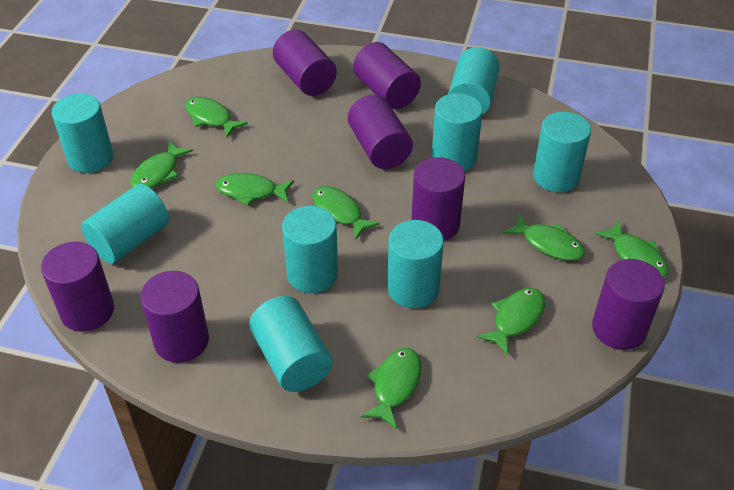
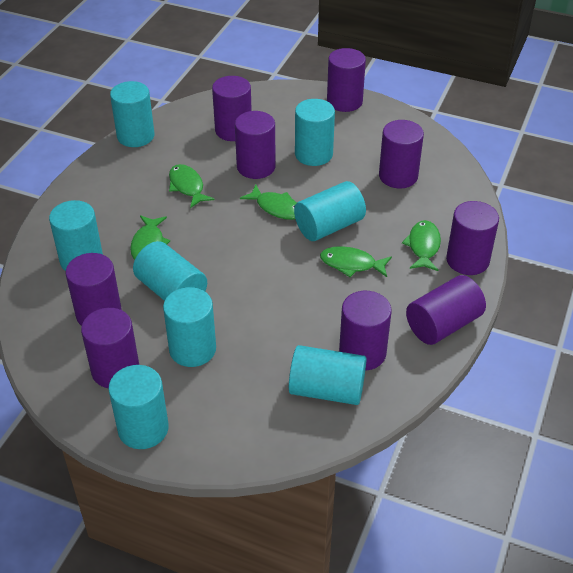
green fish: 8 -> 5
purple cylinder: 7 -> 9

